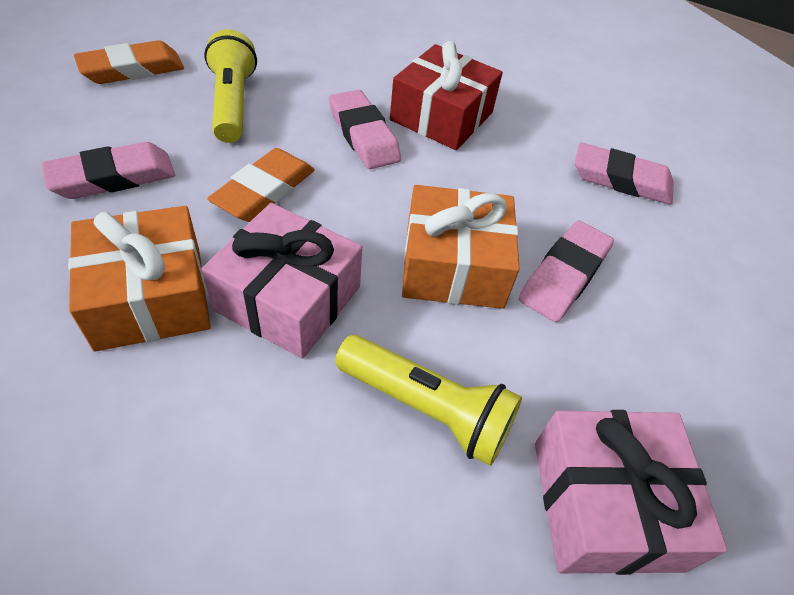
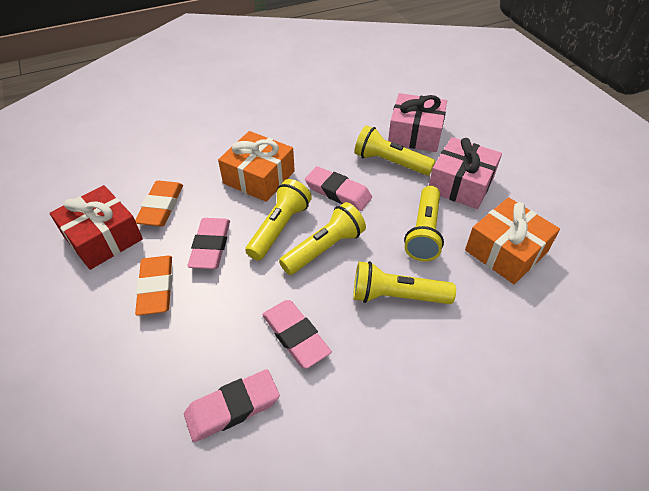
yellow flashlight: 2 -> 5

